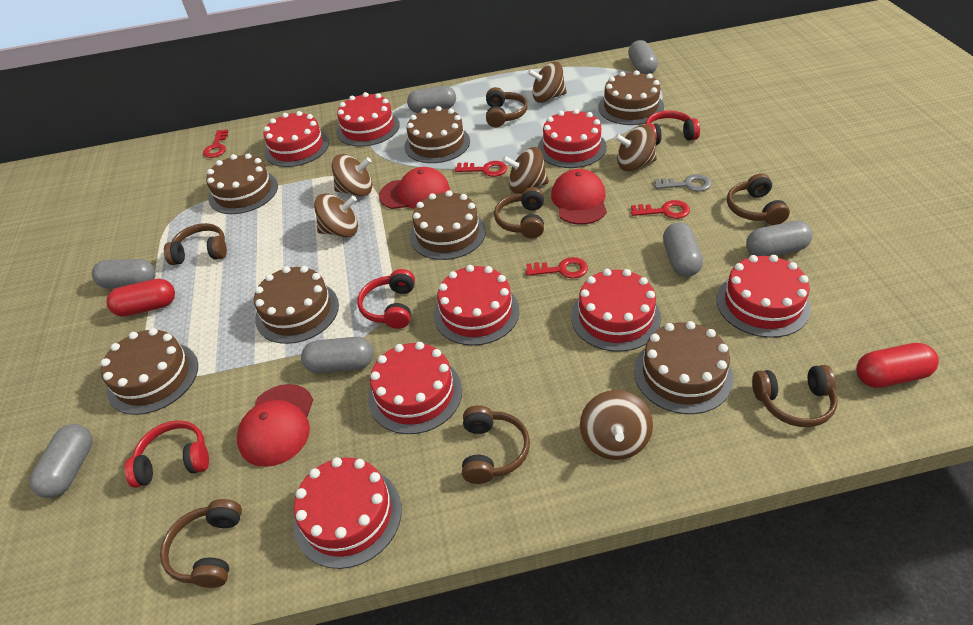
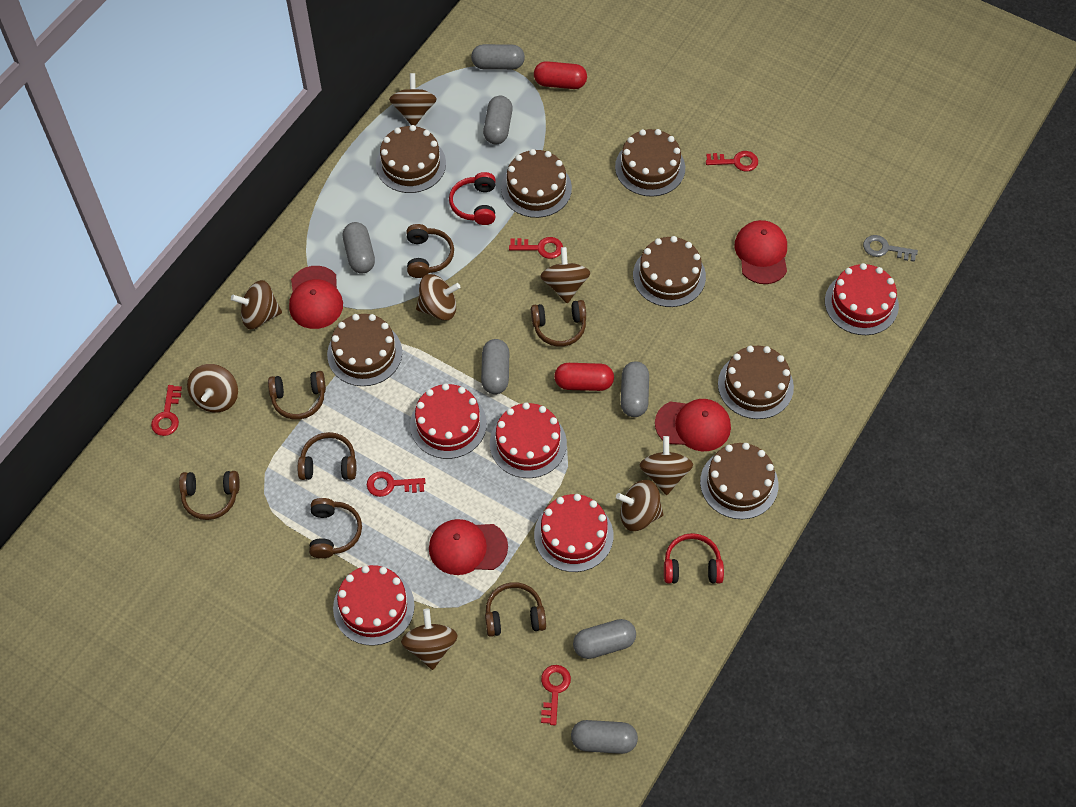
brown spinning top: 6 -> 8
red cake: 8 -> 5
red cap: 3 -> 4
red headphones: 3 -> 2
red key: 4 -> 5

